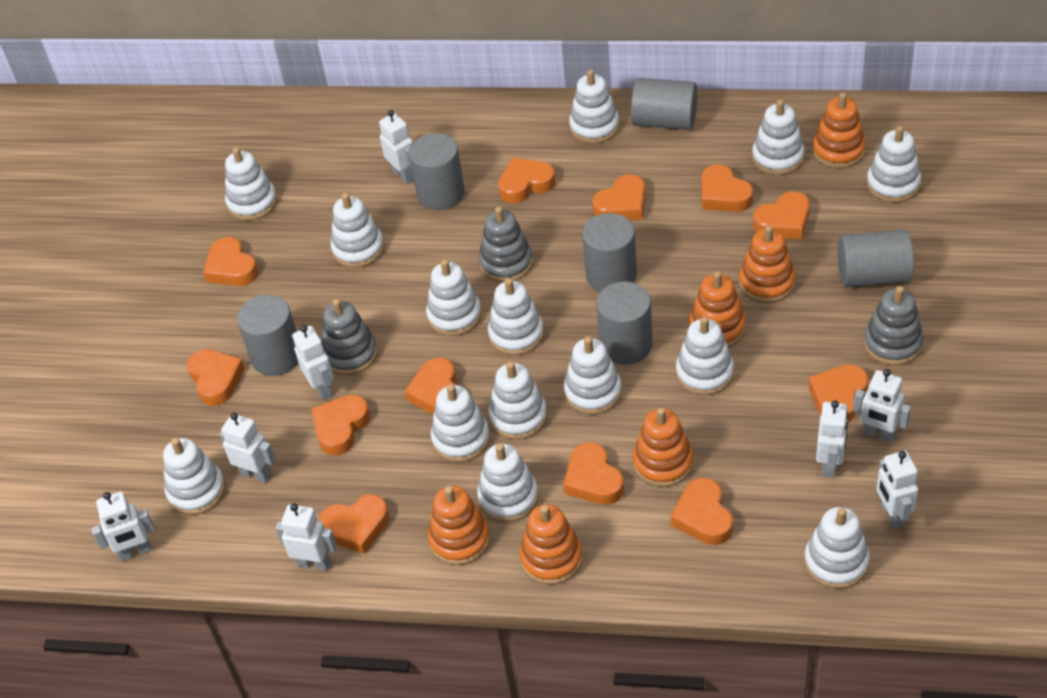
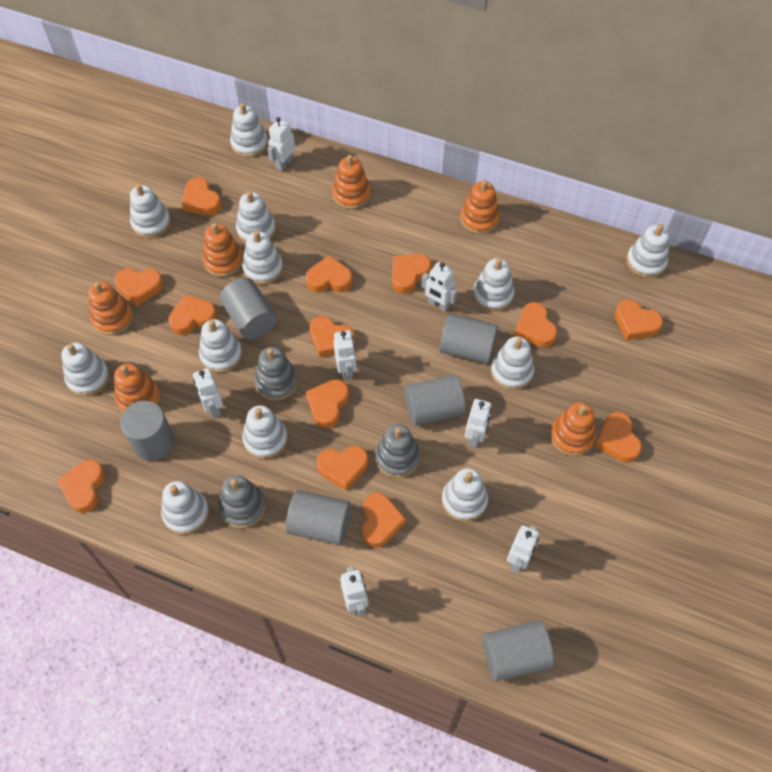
orange heart: 12 -> 13
white robot: 8 -> 7
white stacking toy: 14 -> 12

